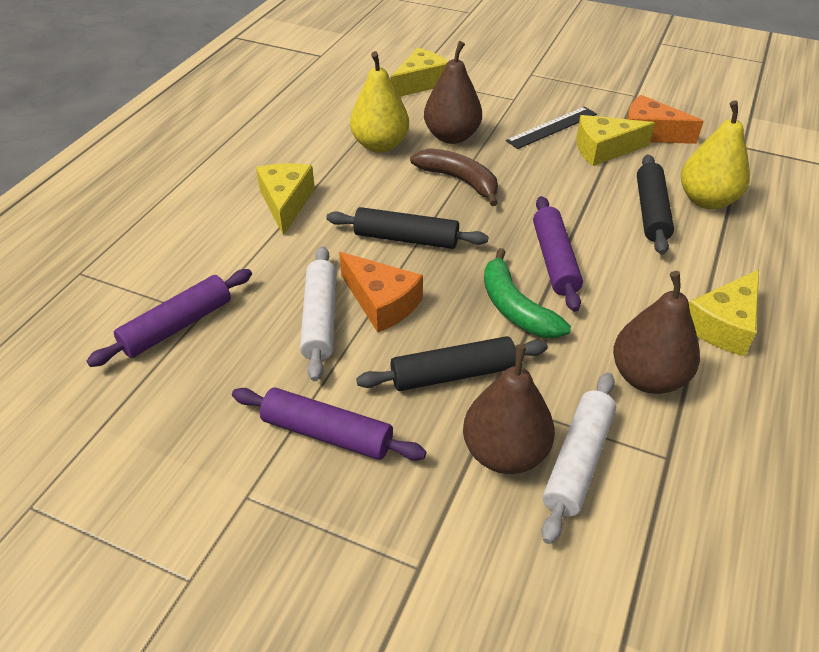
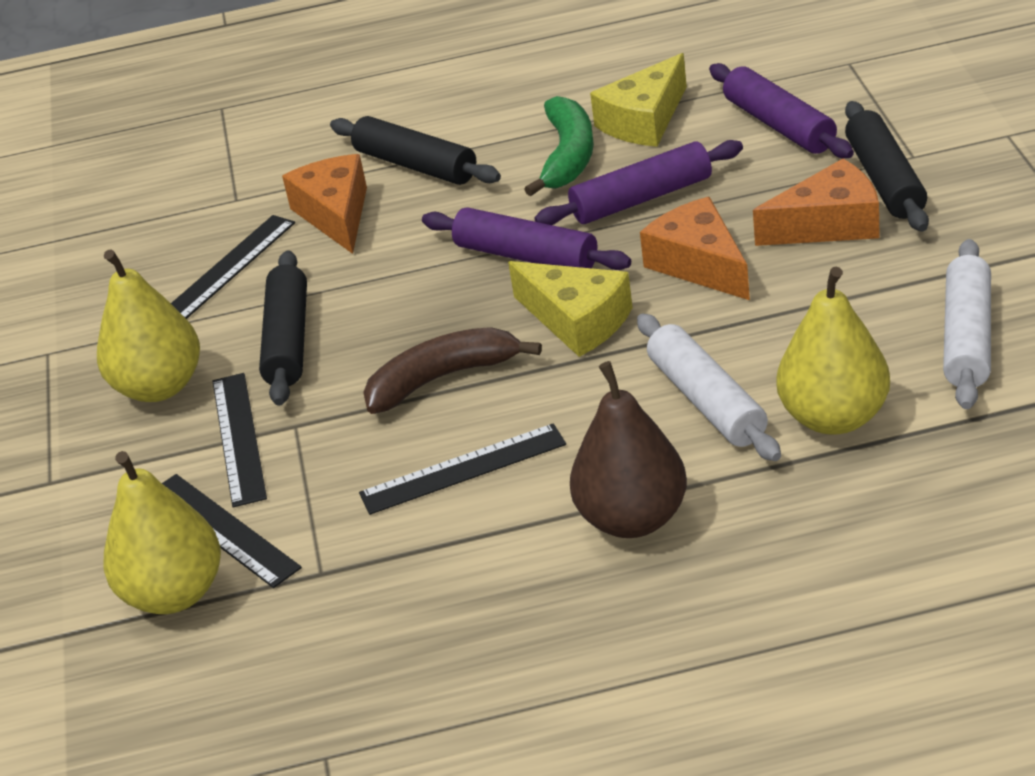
black ruler: 1 -> 4
brown pear: 3 -> 1
orange cheese: 2 -> 3
yellow cheese: 4 -> 2
yellow pear: 2 -> 3

